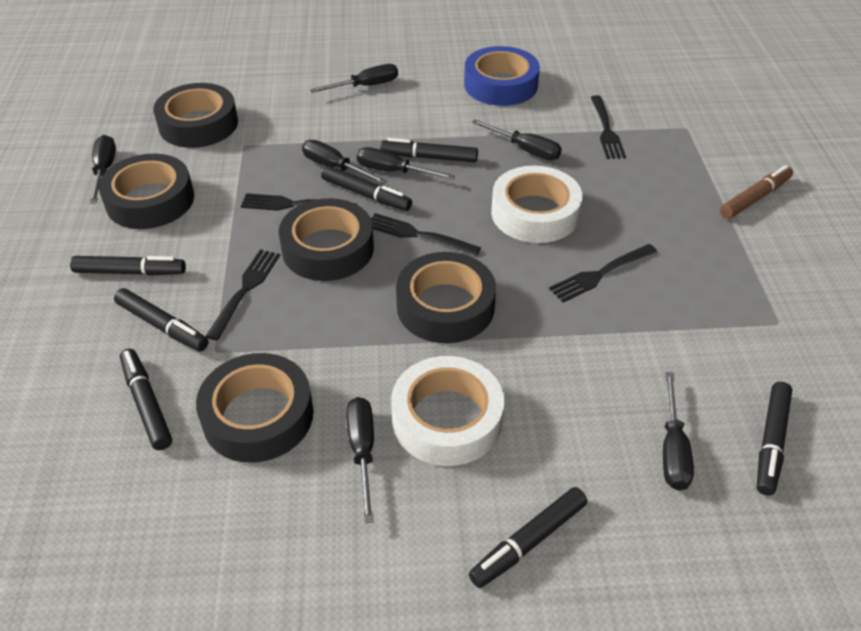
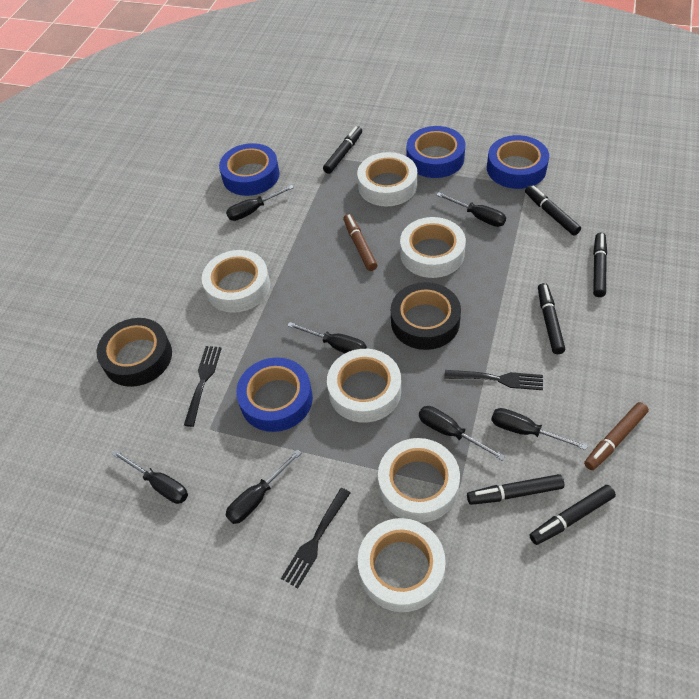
black fork: 5 -> 3
black marker: 7 -> 6
black tape: 5 -> 2
blue tape: 1 -> 4
brown marker: 1 -> 2
white tape: 2 -> 6

